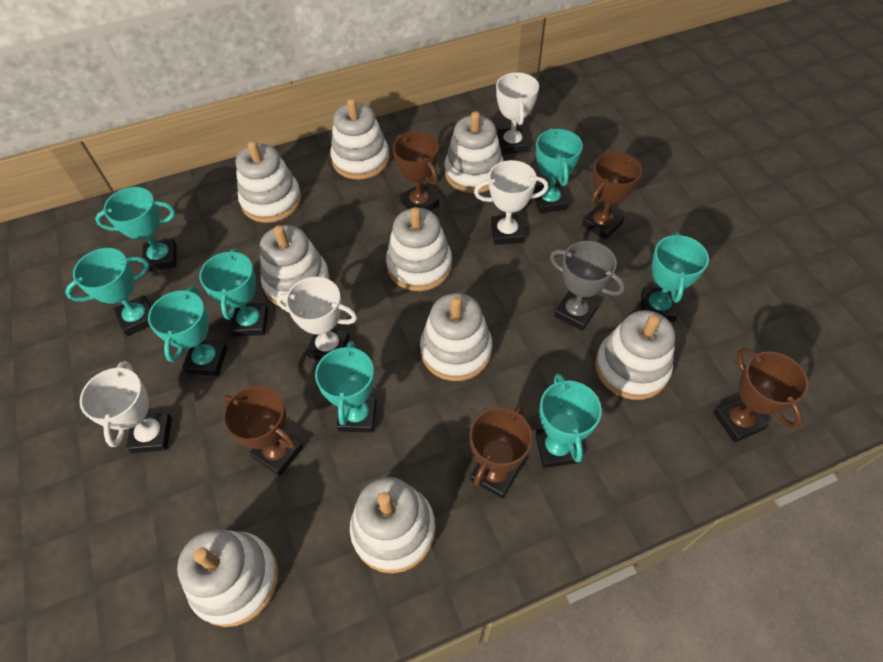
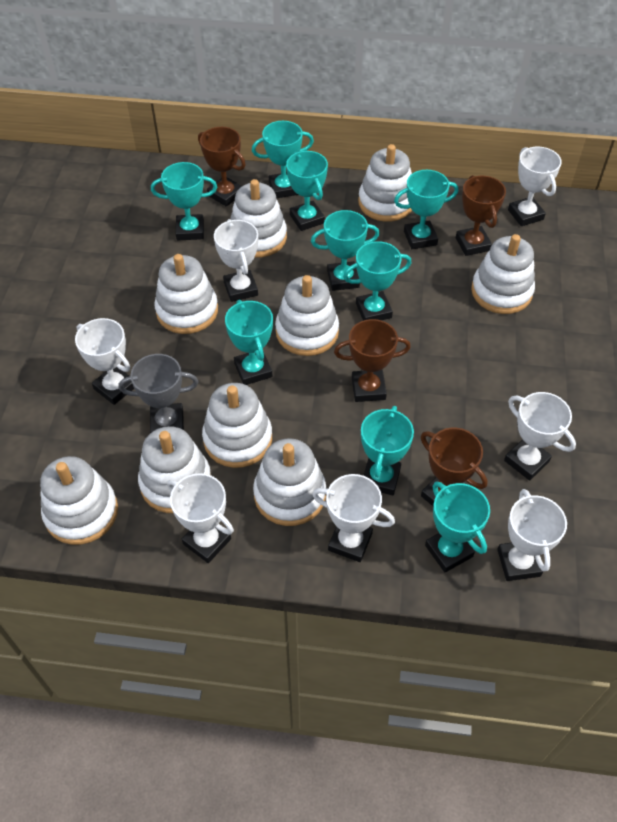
brown trophy: 5 -> 4
turquoise trophy: 8 -> 9
white trophy: 4 -> 7

